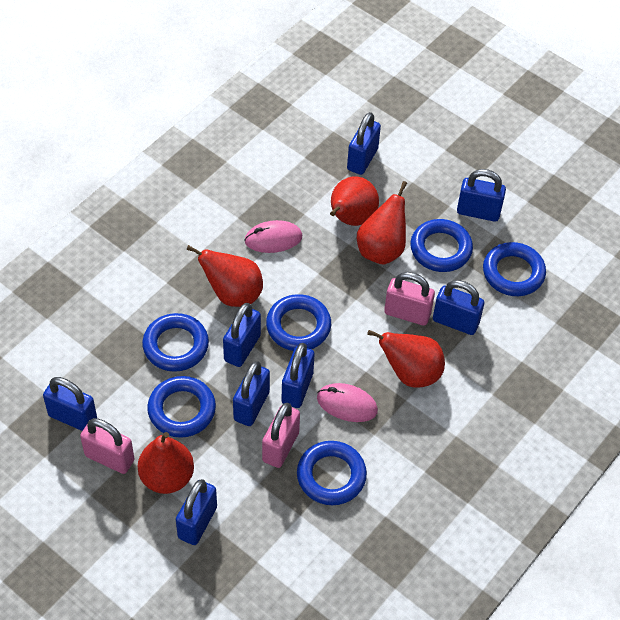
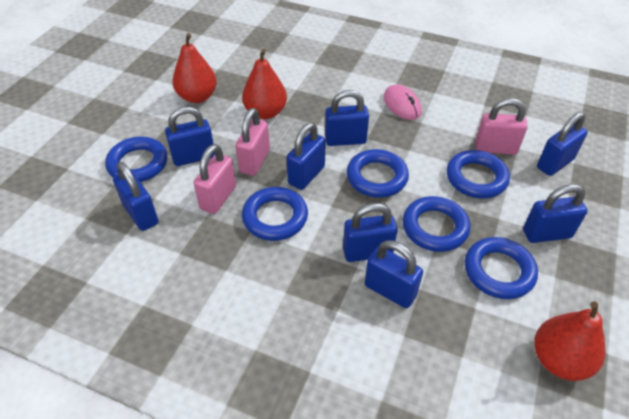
pink mouse: 2 -> 1
red pear: 5 -> 3

